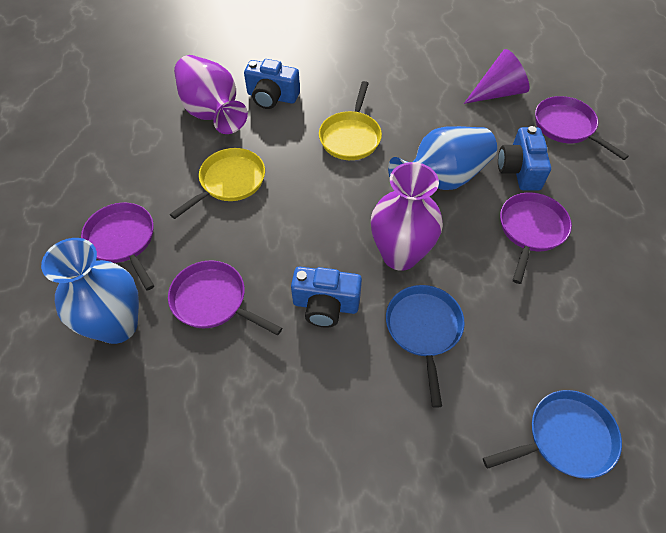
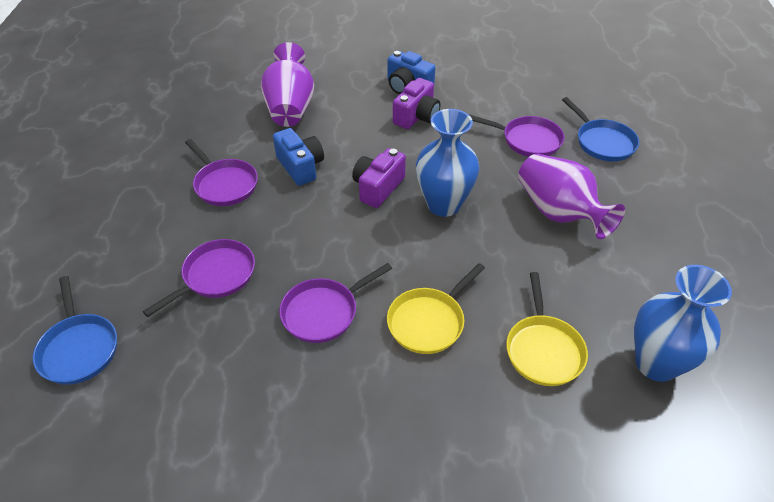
blue camera: 3 -> 2
purple camera: 0 -> 2
purple cone: 1 -> 0

